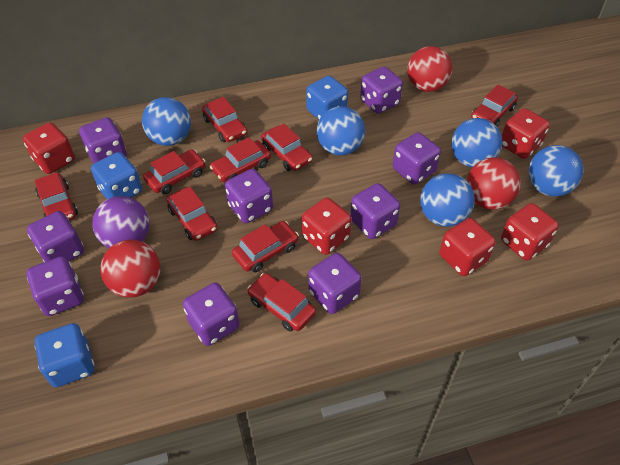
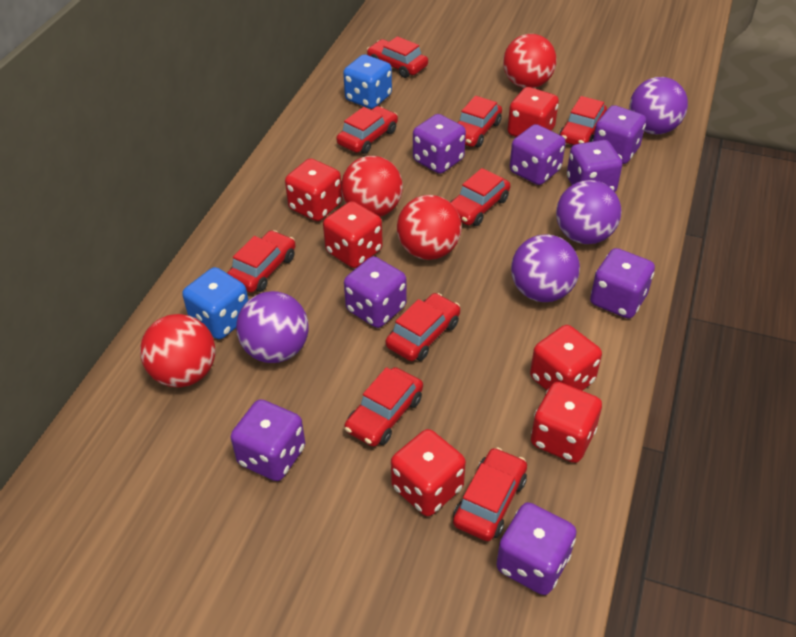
blue ball: 5 -> 0
blue dice: 3 -> 2
purple ball: 1 -> 4
purple dice: 9 -> 8
red ball: 3 -> 4
red dice: 5 -> 6

